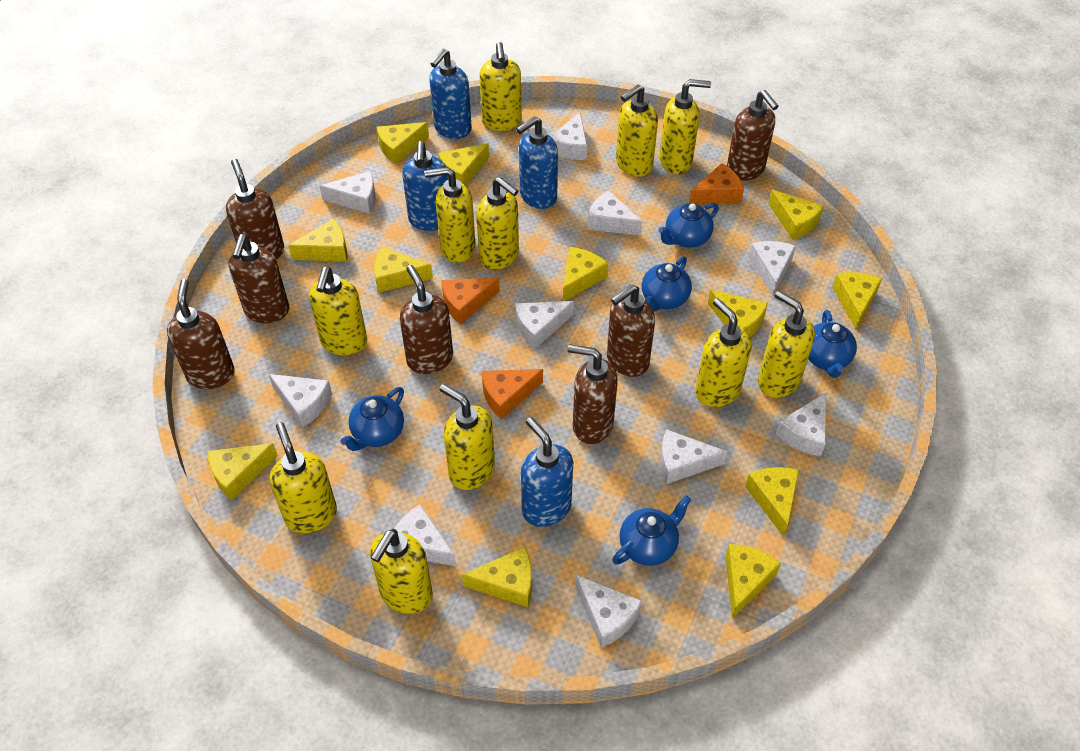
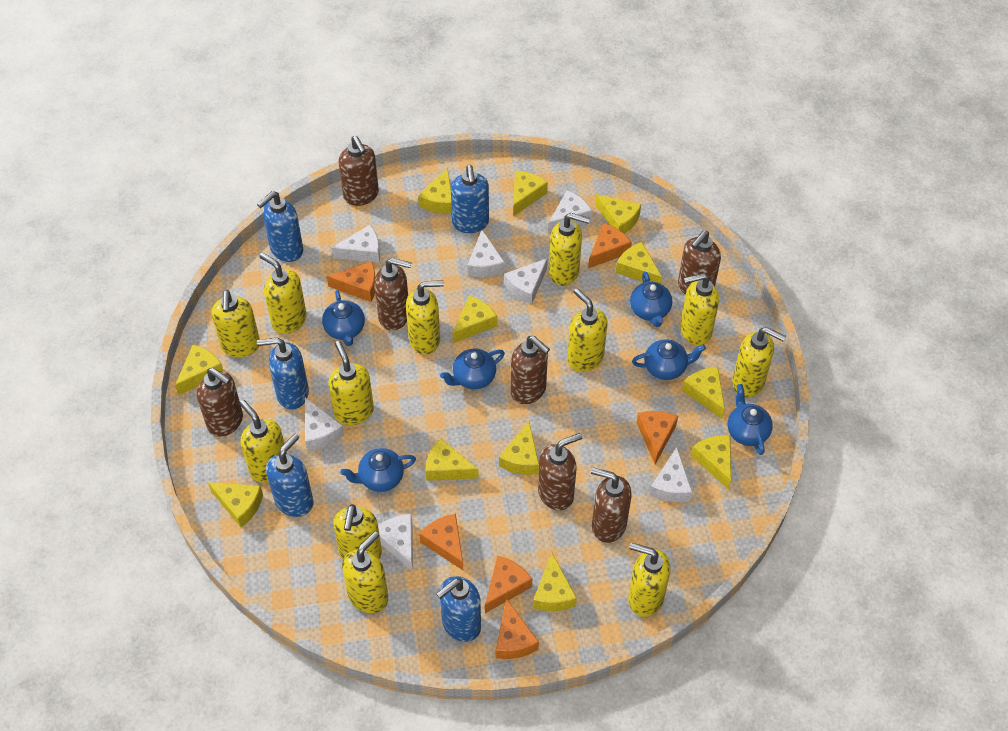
blue soap dispenser: 4 -> 5
blue teapot: 5 -> 6
orange cheese: 3 -> 6
white cheese: 10 -> 7
yellow soap dispenser: 11 -> 12

